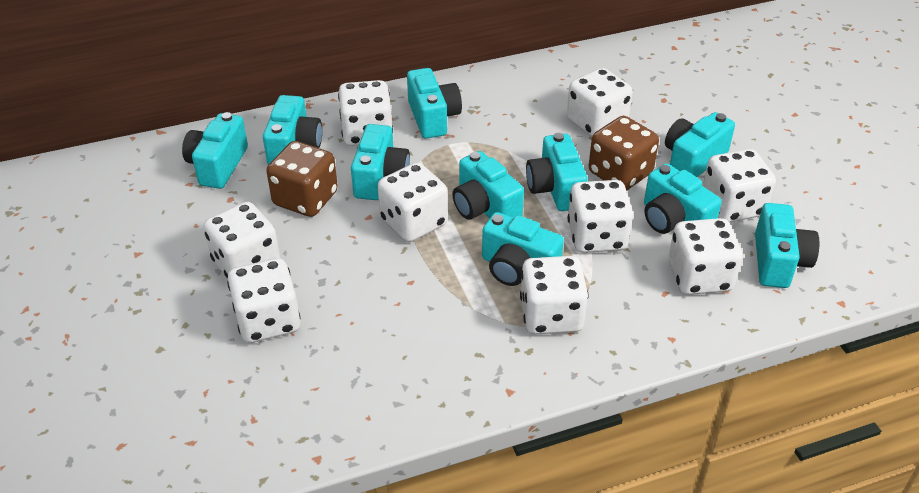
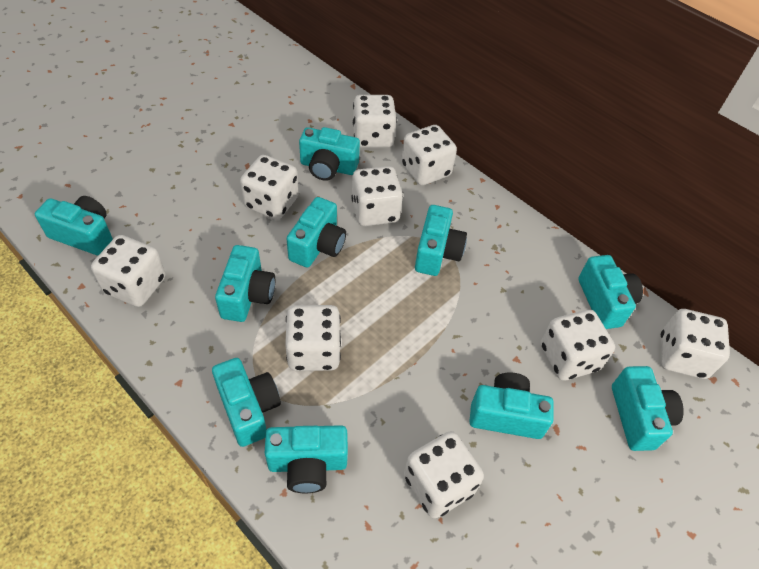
brown dice: 2 -> 0

